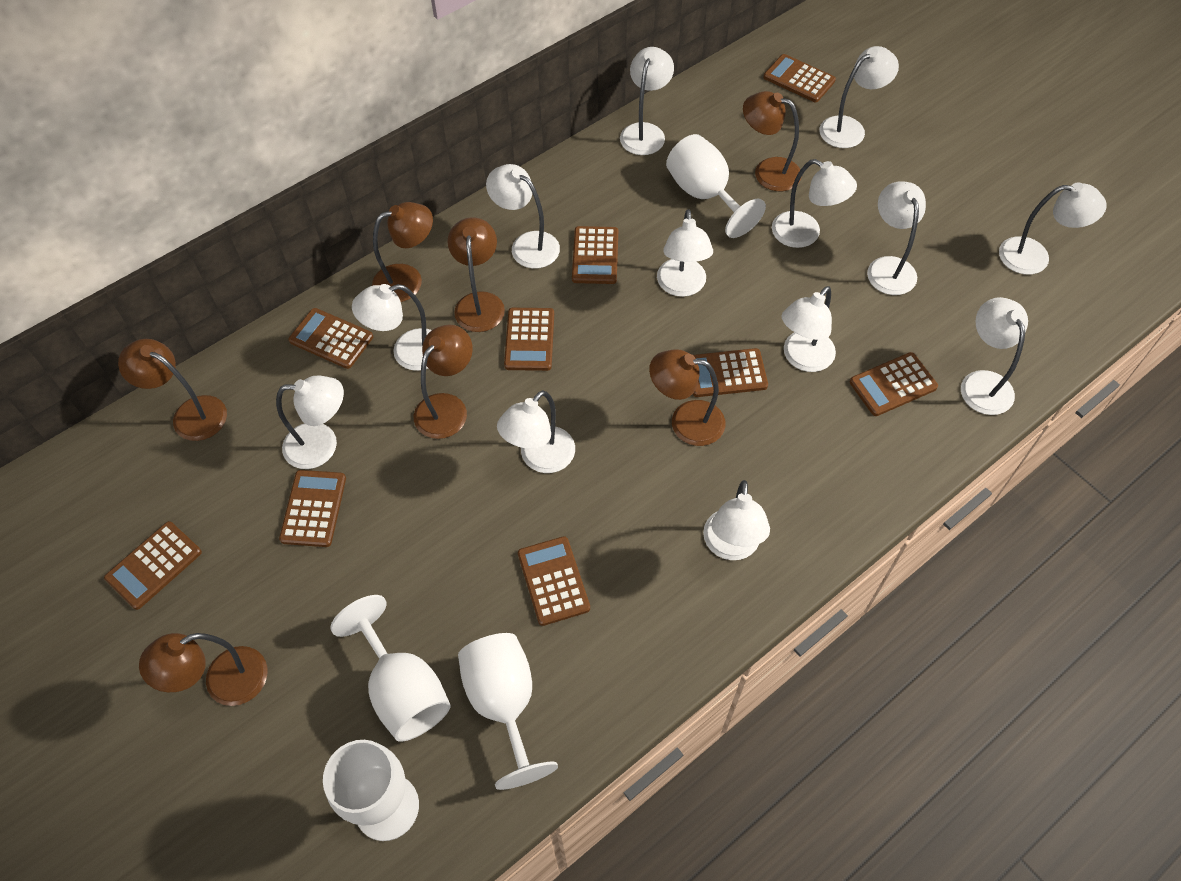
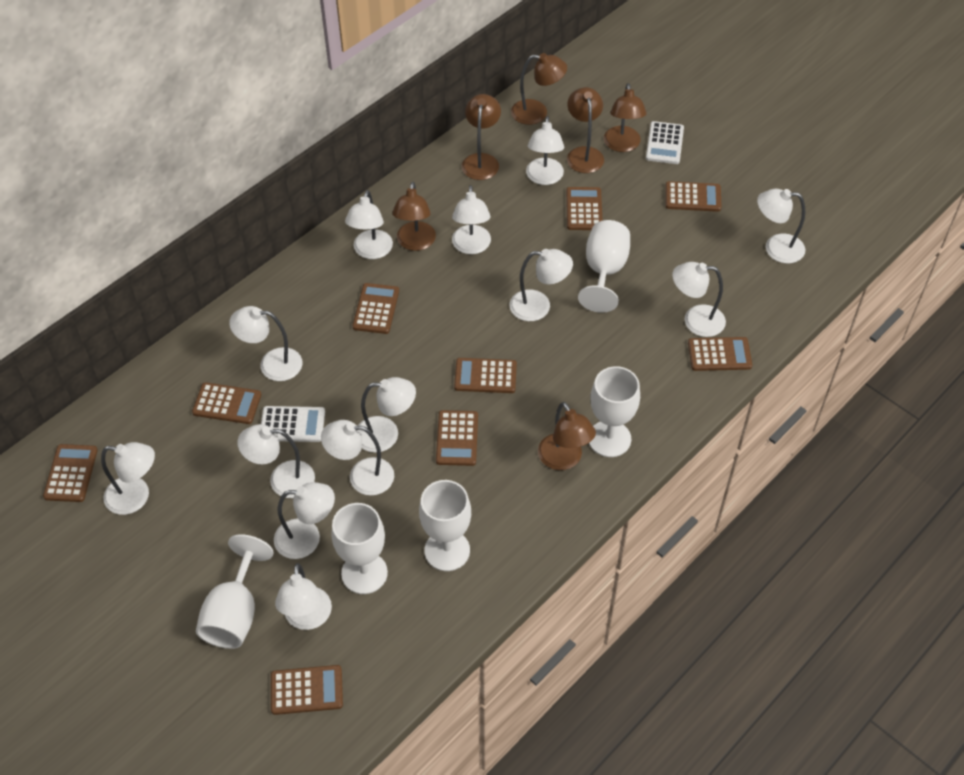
brown lamp: 7 -> 6
white calculator: 0 -> 2
white goblet: 4 -> 5

